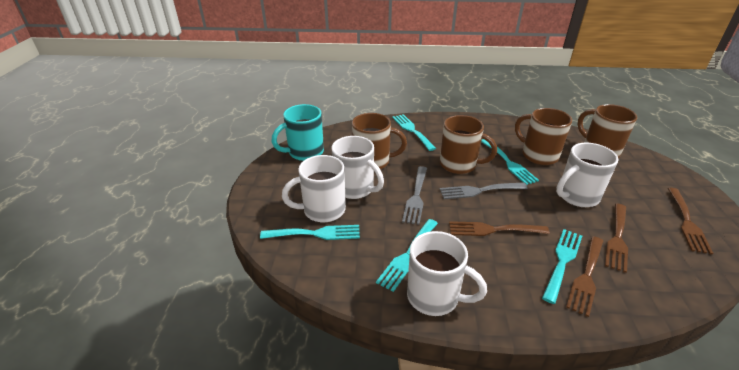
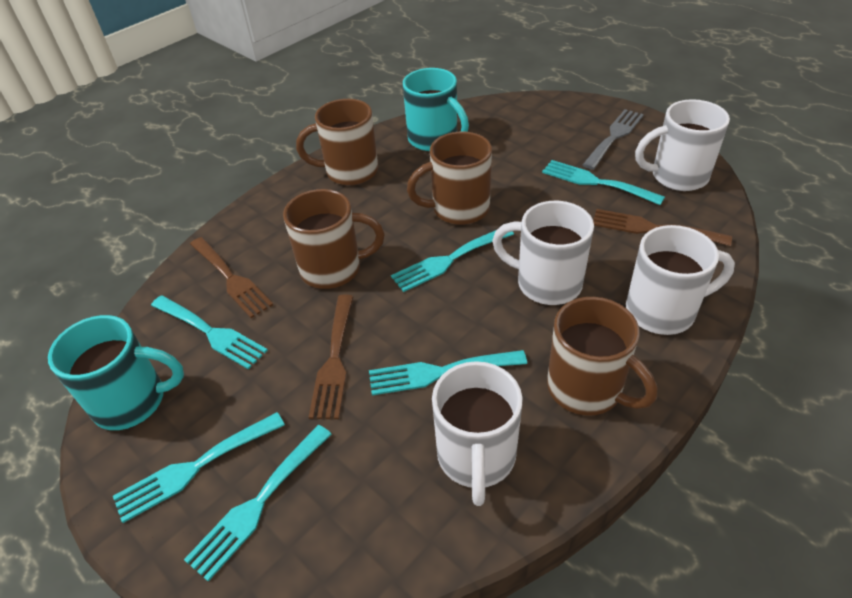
brown fork: 4 -> 3
grey fork: 2 -> 1
turquoise fork: 5 -> 6
turquoise mug: 1 -> 2

